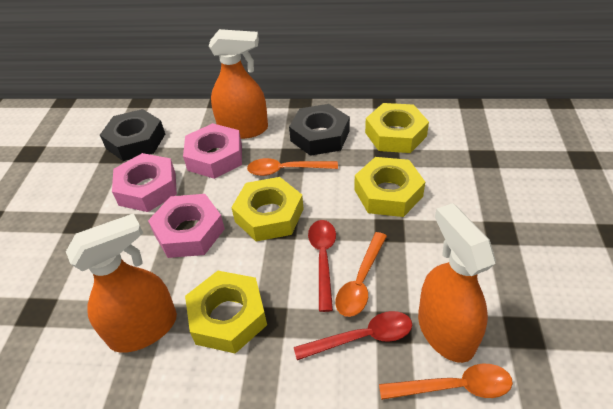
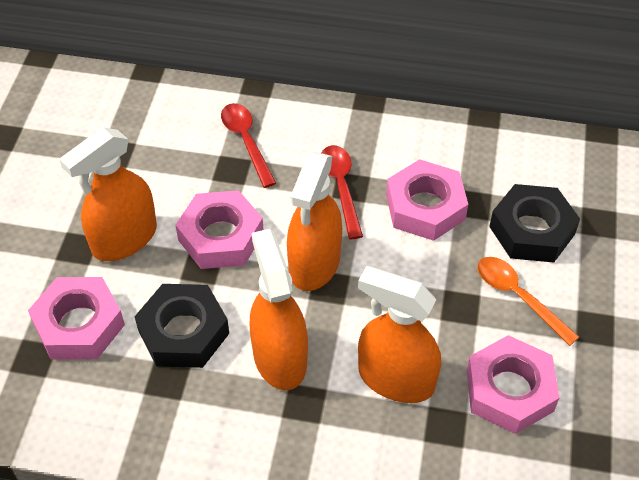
orange spoon: 3 -> 1
orange spray bottle: 3 -> 4
pink nut: 3 -> 4
yellow nut: 4 -> 0

